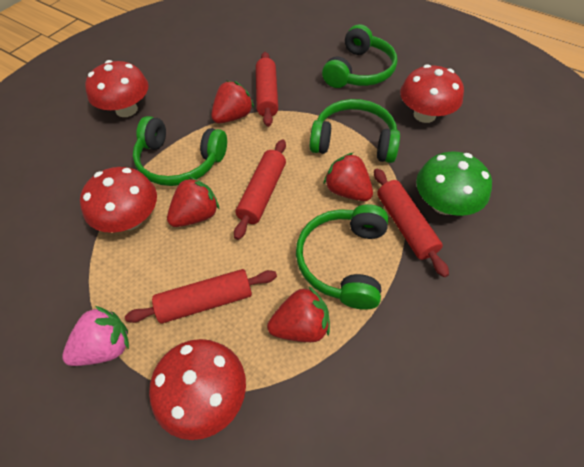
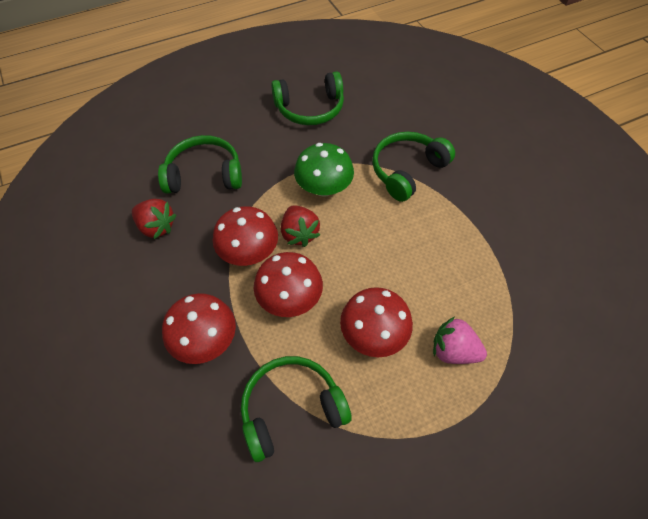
red rolling pin: 4 -> 0
red strawberry: 4 -> 2

